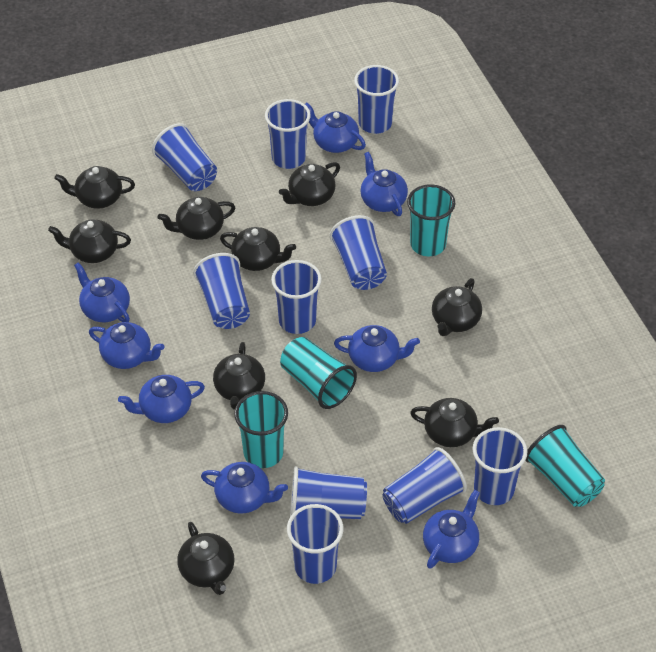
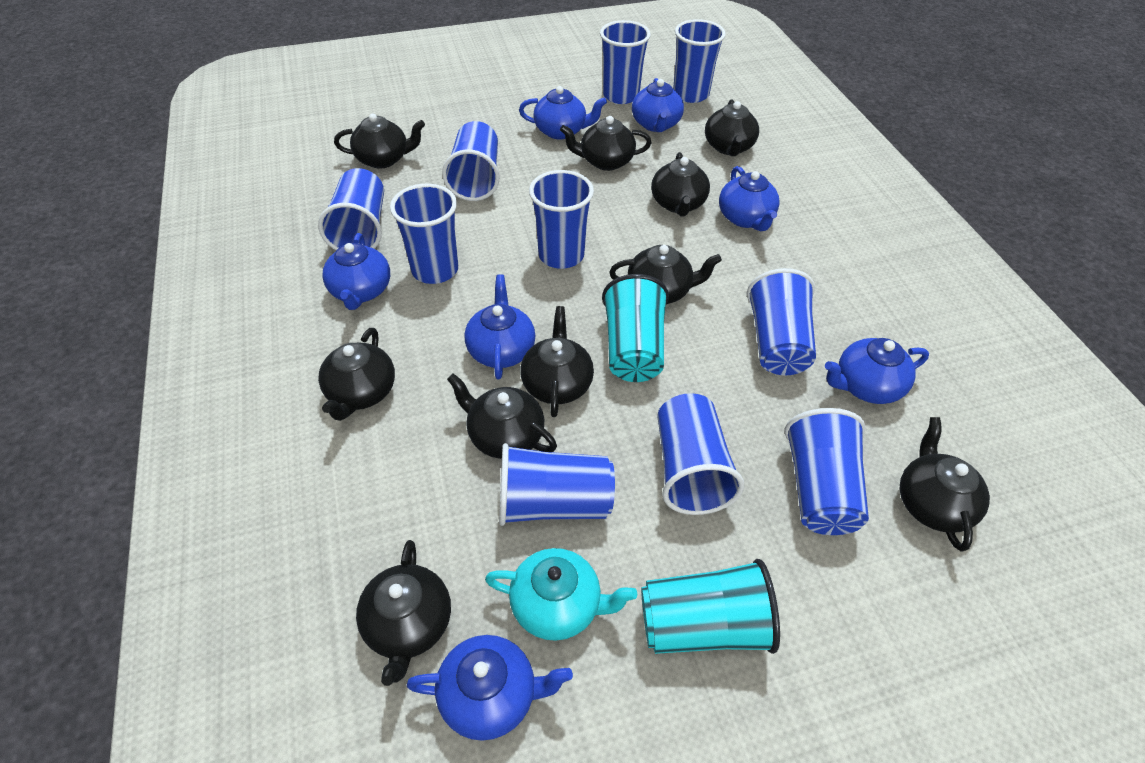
black teapot: 9 -> 10
blue teapot: 8 -> 7
turquoise cup: 4 -> 2
turquoise teapot: 0 -> 1

